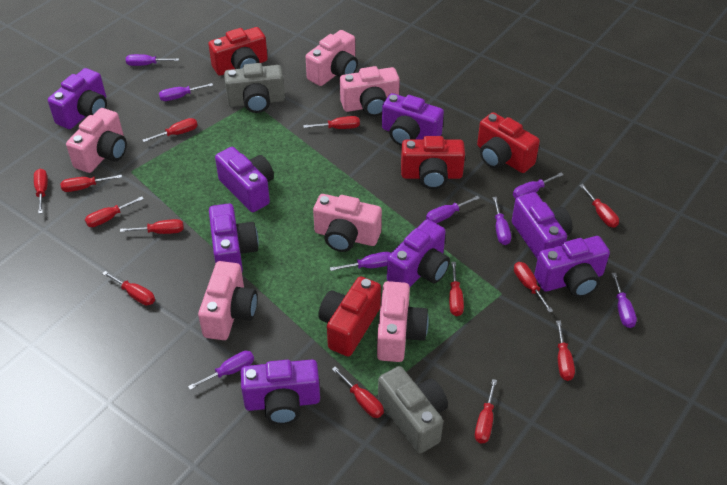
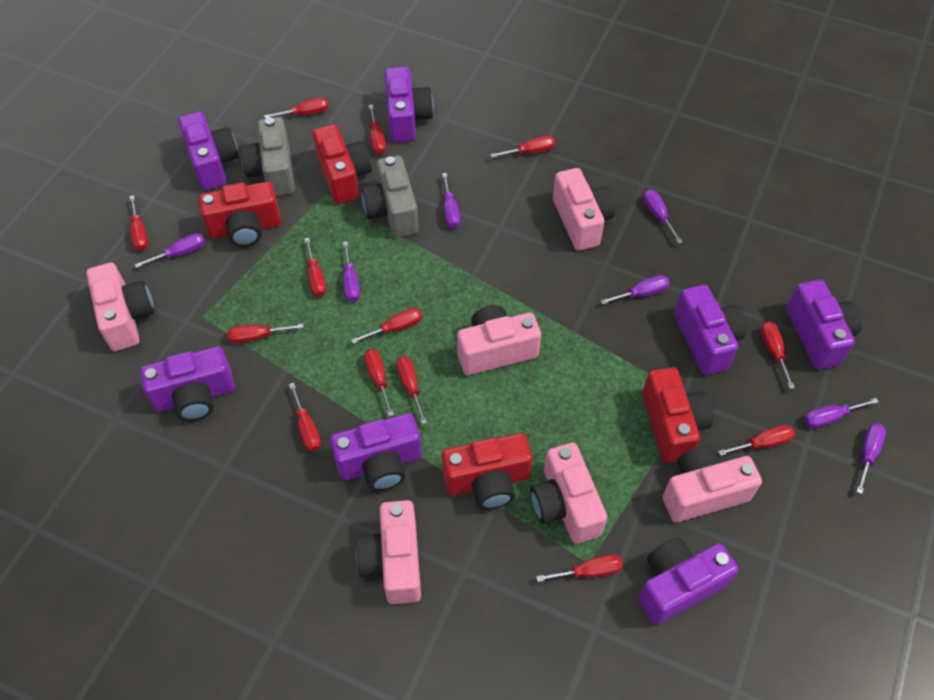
purple camera: 8 -> 7
purple screwdriver: 8 -> 7

